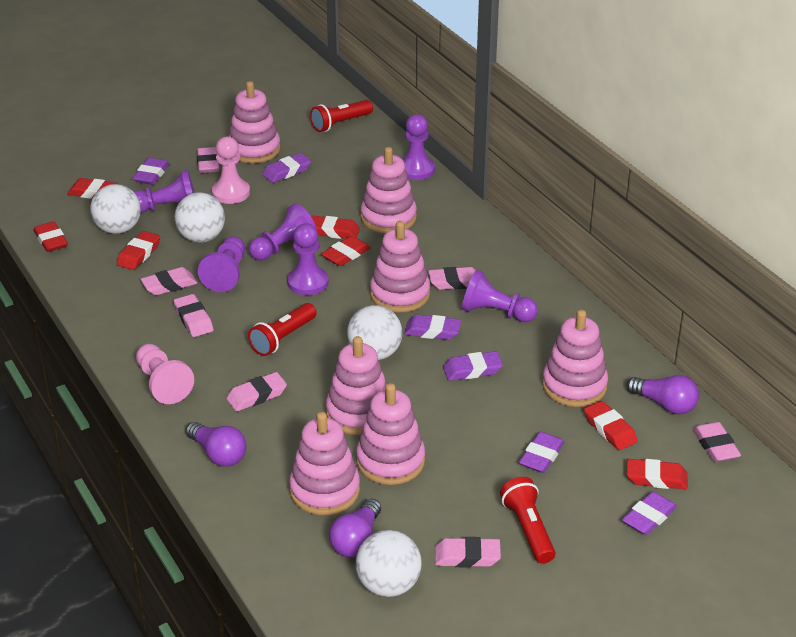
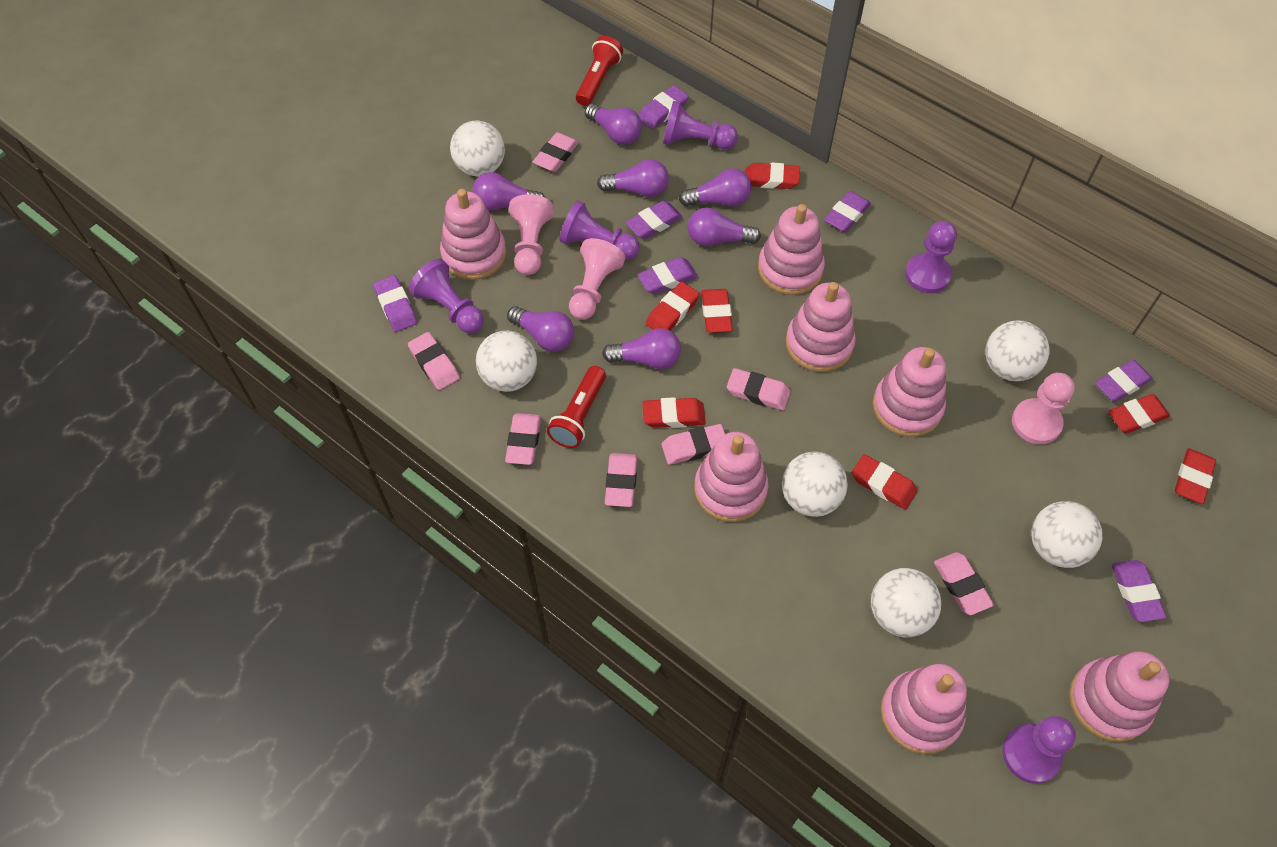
pink pawn: 2 -> 3
purple eraser: 6 -> 7
purple light bulb: 3 -> 7
purple pawn: 6 -> 5
red flashlight: 3 -> 2
white ball: 4 -> 6

